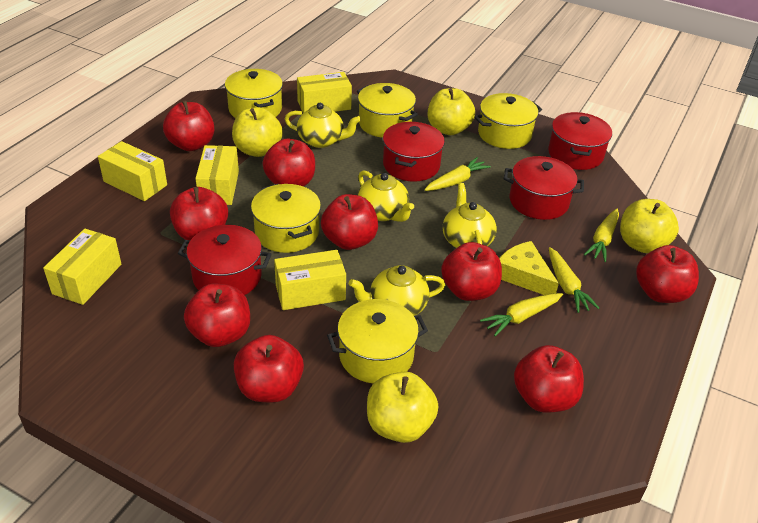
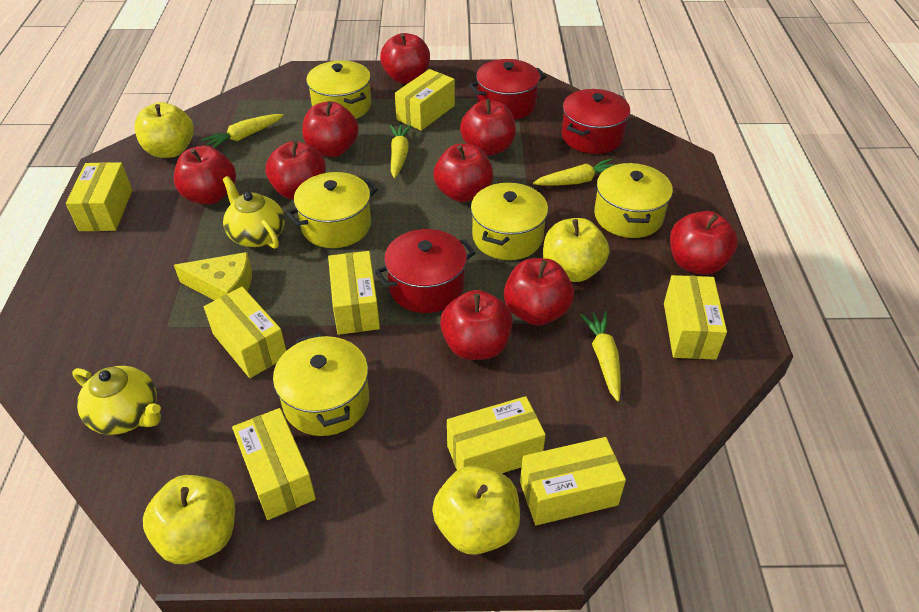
red pot: 4 -> 3
yellow box: 5 -> 8
yellow teapot: 4 -> 2

